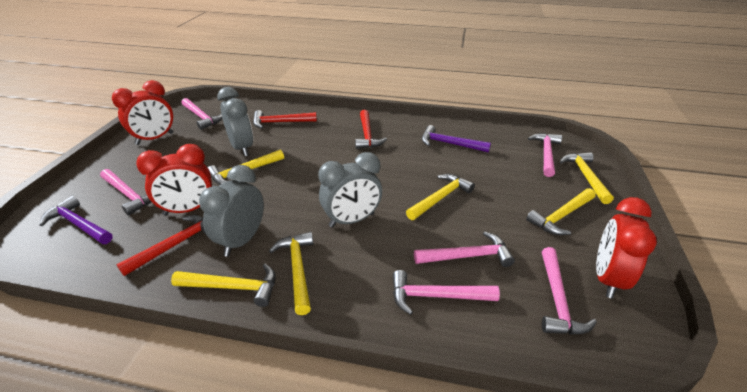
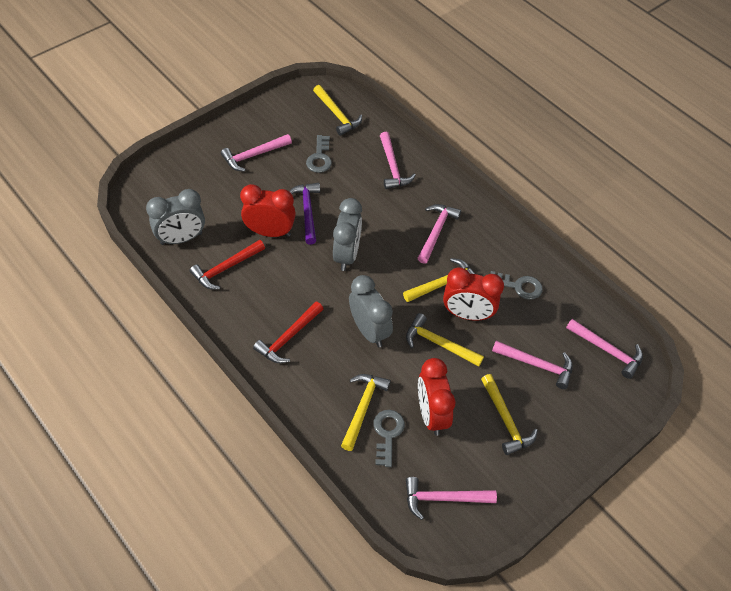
grey key: 0 -> 3
purple hammer: 2 -> 1
red hammer: 3 -> 2
yellow hammer: 6 -> 5

